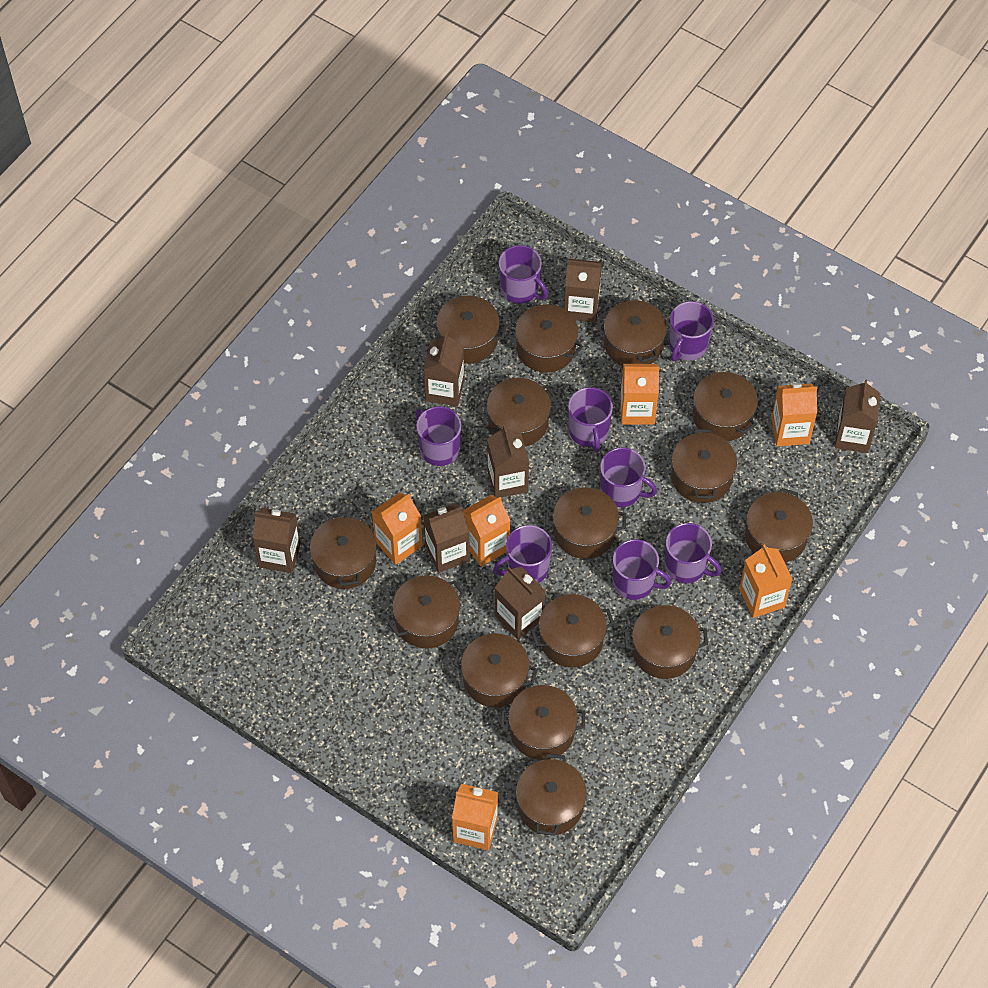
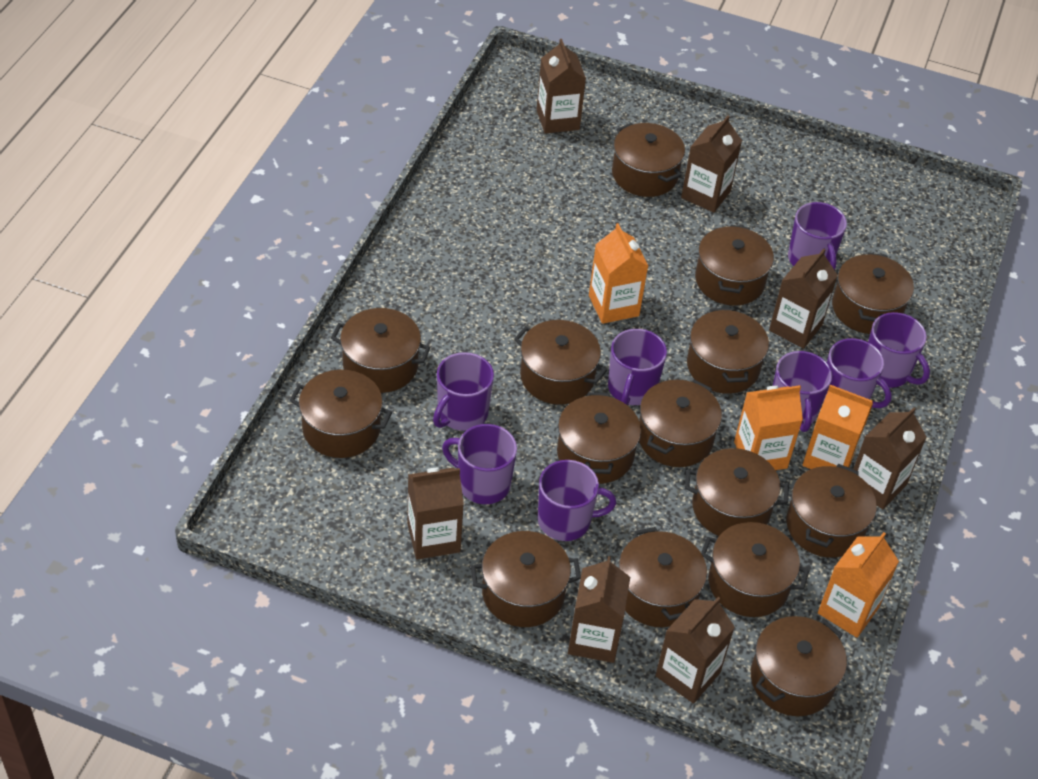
orange carton: 6 -> 4

